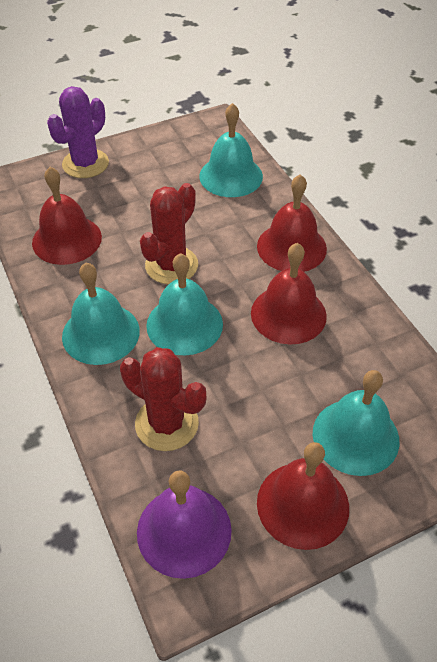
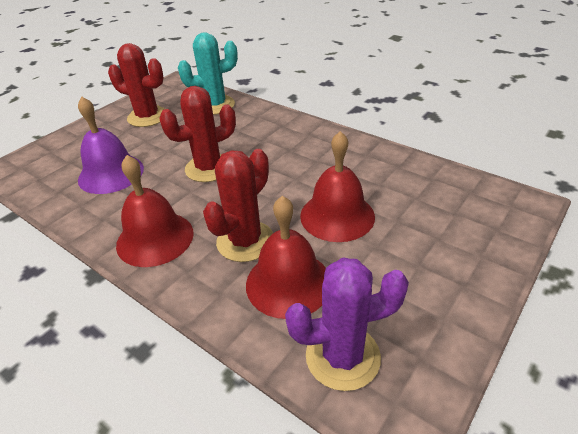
red bell: 4 -> 3
red cactus: 2 -> 3
turquoise bell: 4 -> 0
turquoise cactus: 0 -> 1

